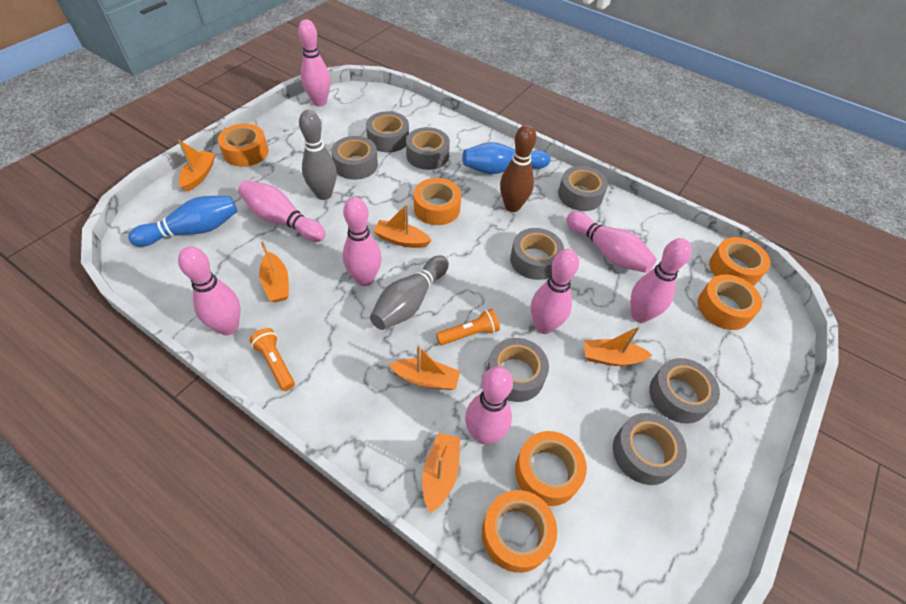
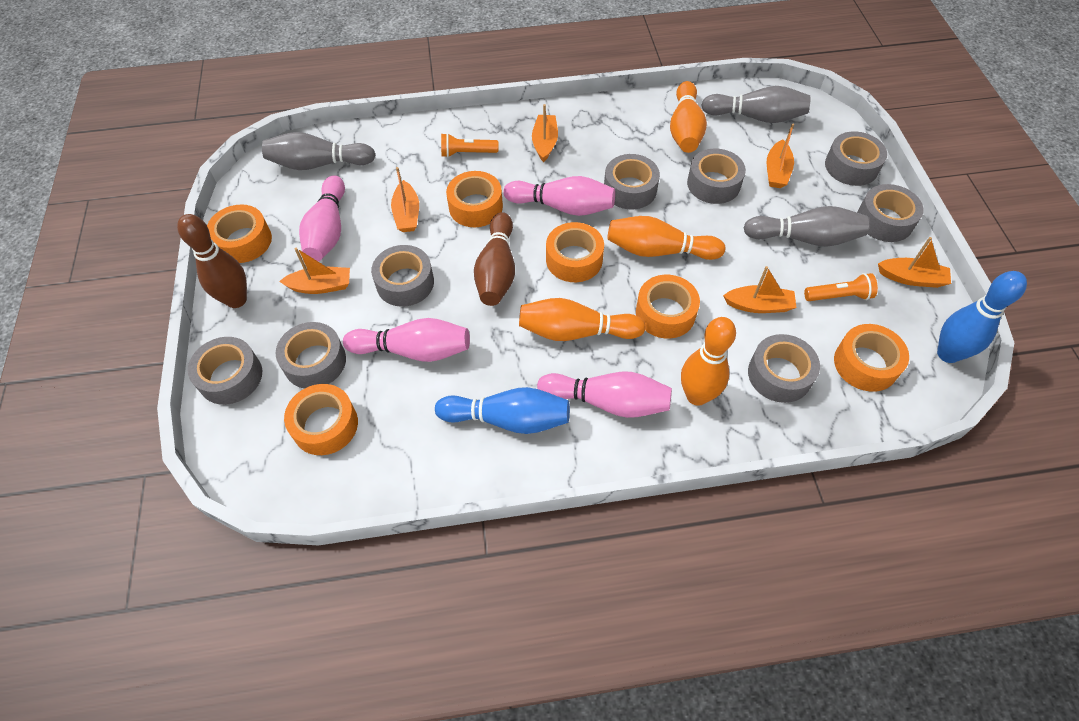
brown bowling pin: 1 -> 2
grey bowling pin: 2 -> 3
orange bowling pin: 0 -> 4
pink bowling pin: 8 -> 4

